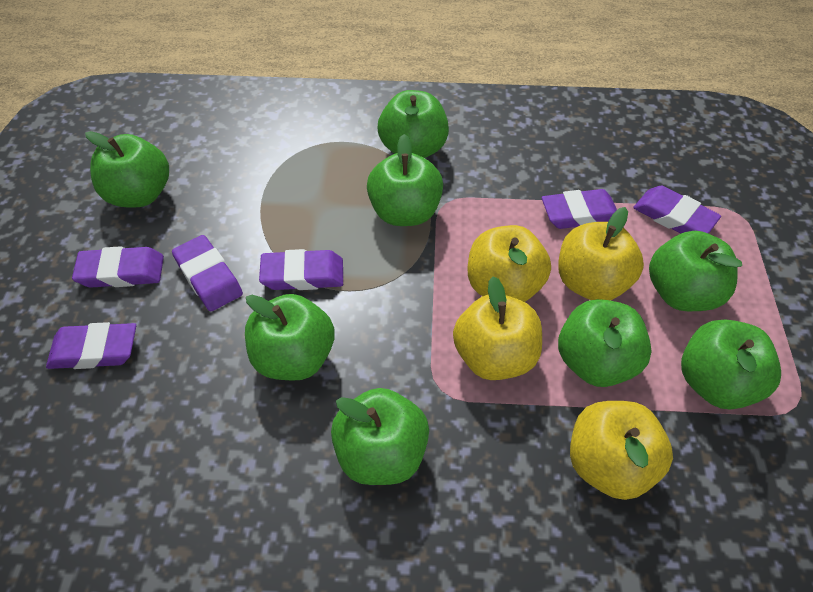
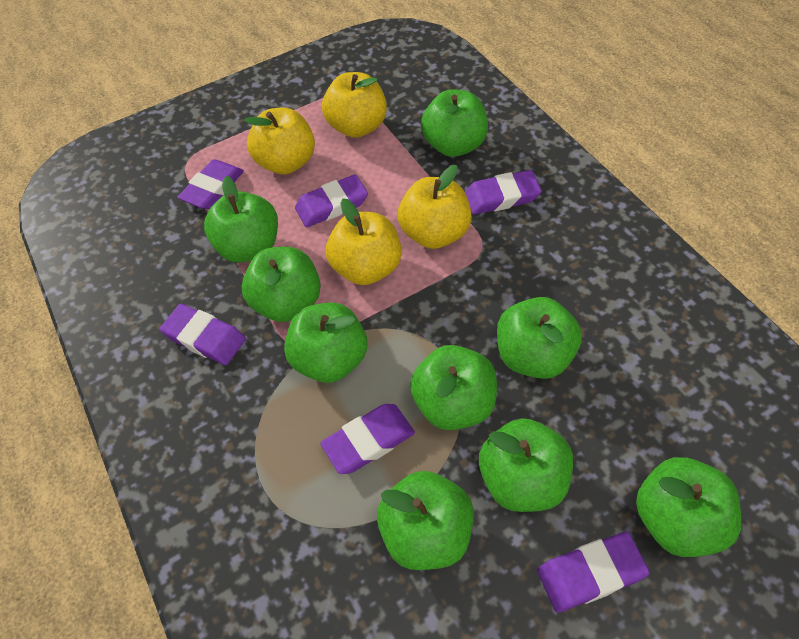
green apple: 8 -> 9

